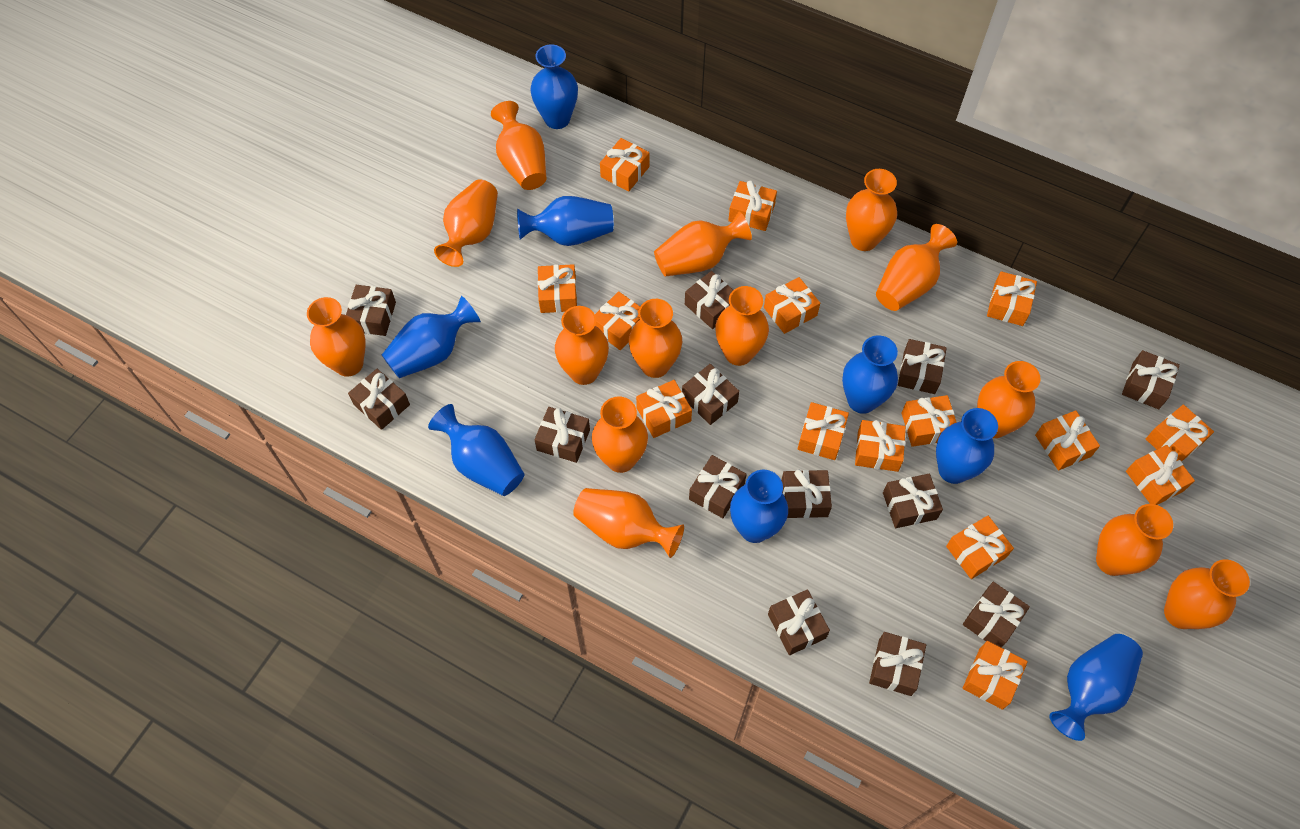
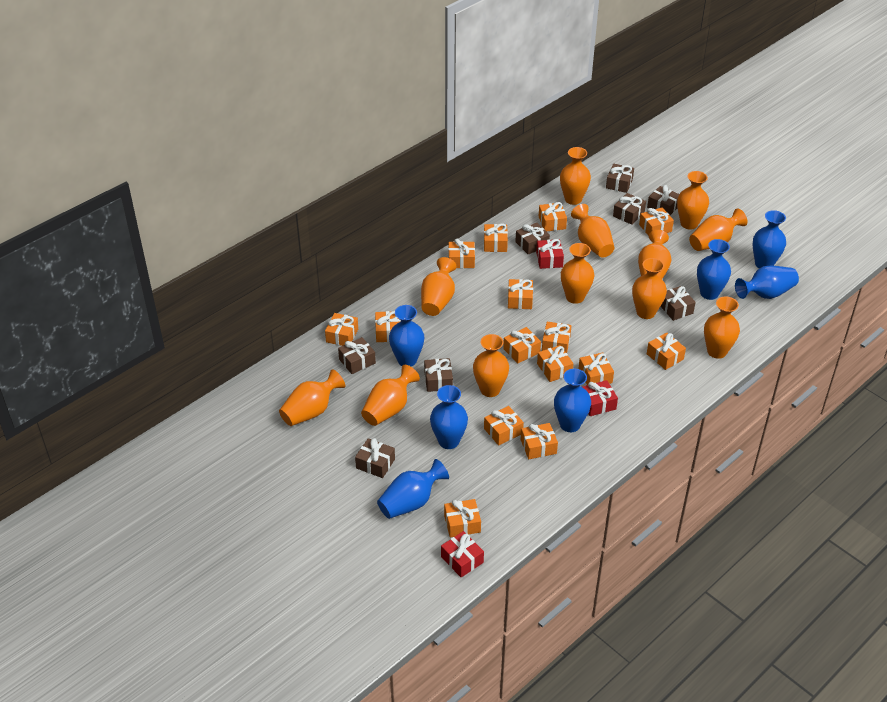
blue vase: 8 -> 7
brown gift: 13 -> 8
orange vase: 14 -> 12
red gift: 0 -> 3

